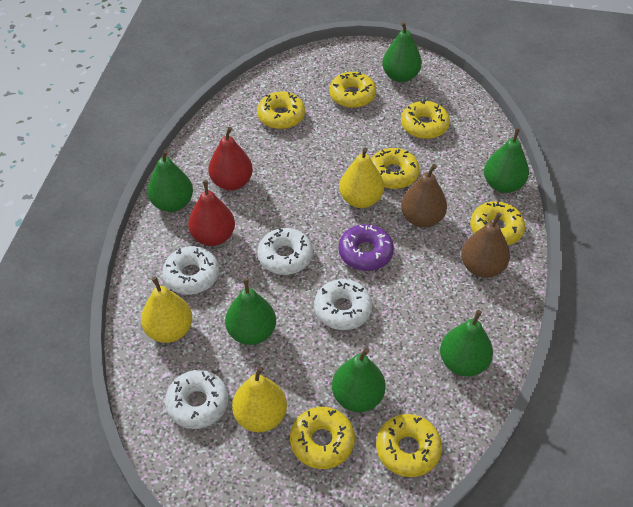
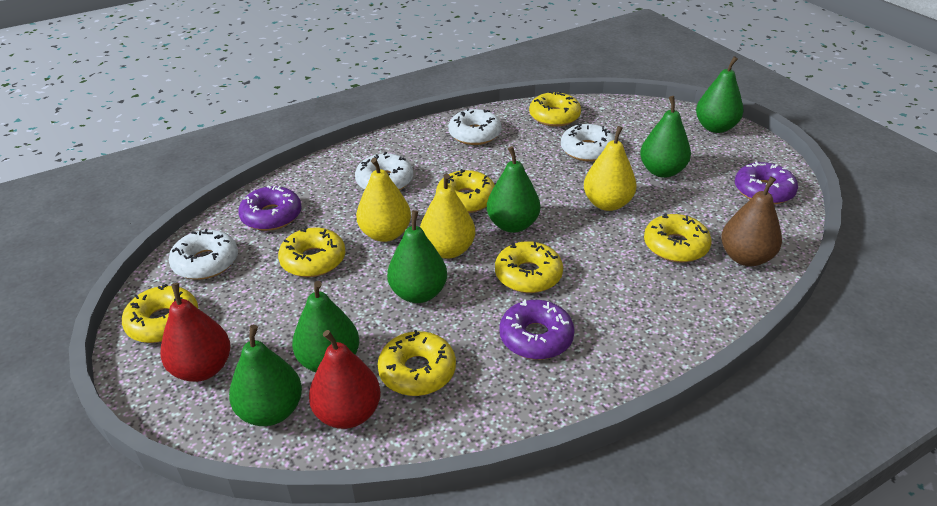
brown pear: 2 -> 1
purple donut: 1 -> 3

